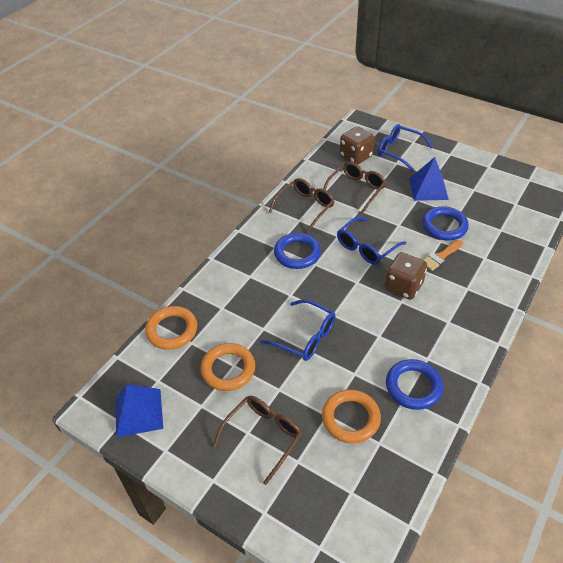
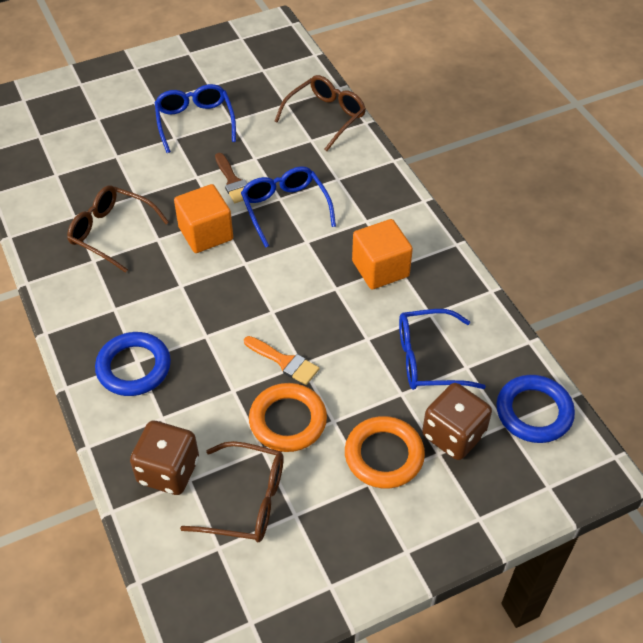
blue pyramid: 2 -> 0
blue ring: 3 -> 2
brown brush: 0 -> 1
orange cube: 0 -> 2
orange ring: 3 -> 2

